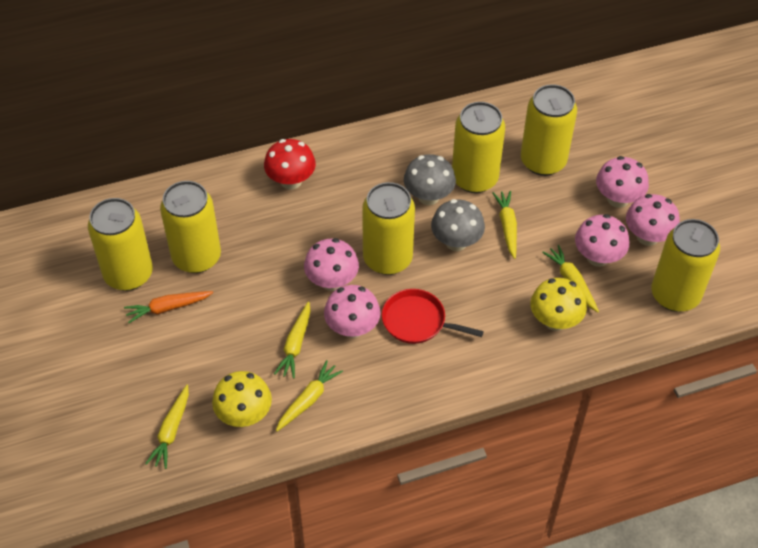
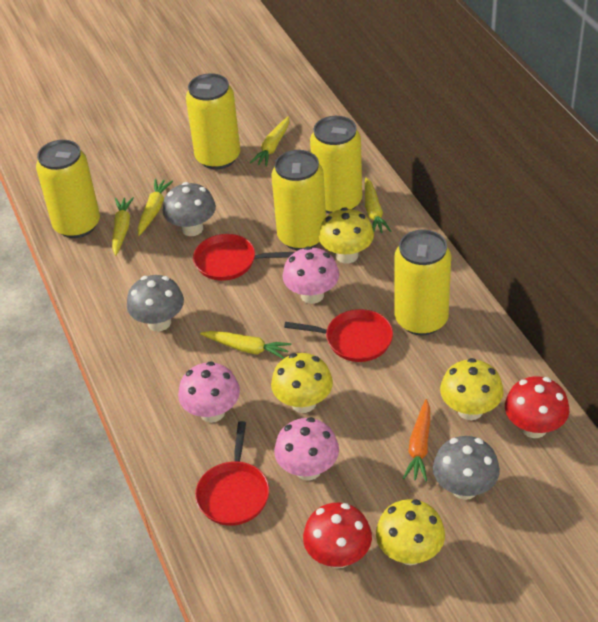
grey mushroom: 2 -> 3
pink mushroom: 5 -> 3
red mushroom: 1 -> 2
red pan: 1 -> 3
yellow can: 6 -> 5
yellow mushroom: 2 -> 4

